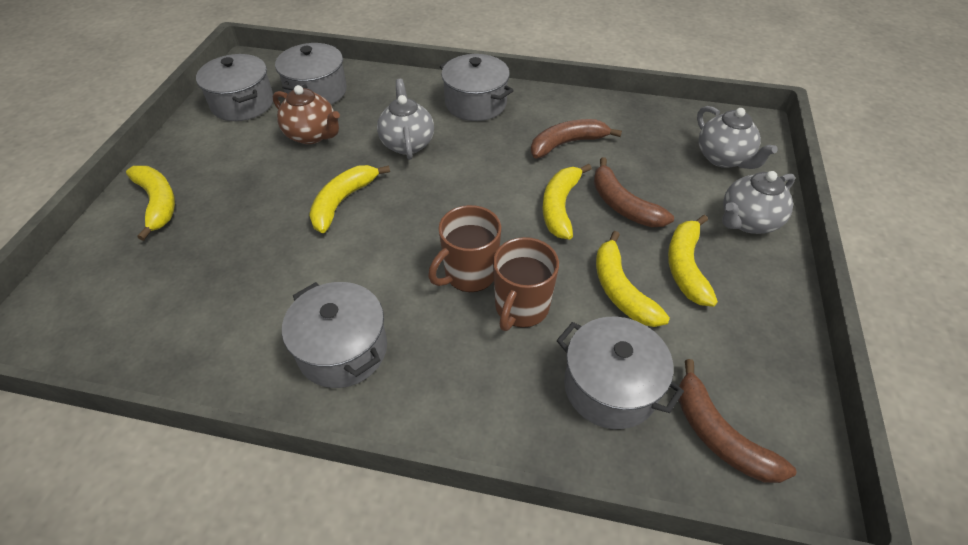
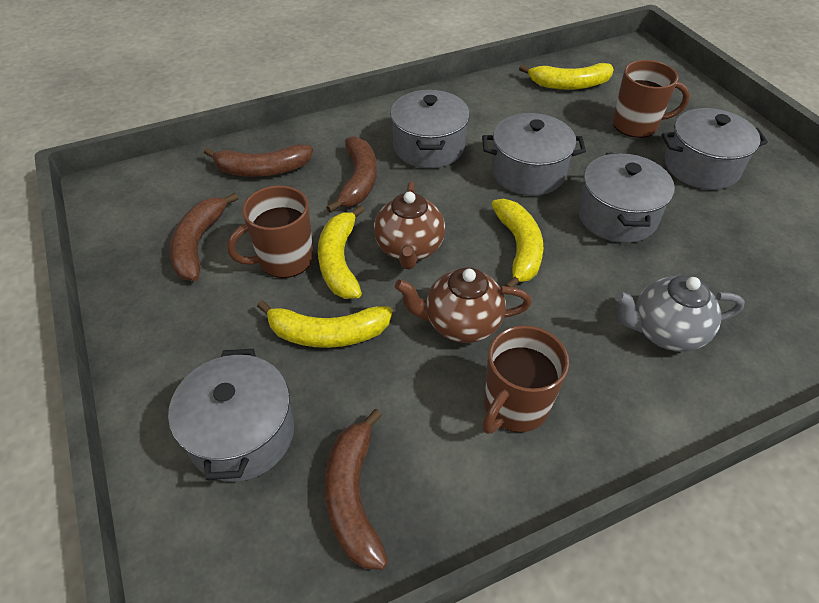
brown banana: 3 -> 4
brown mug: 2 -> 3
brown teapot: 1 -> 2
grey teapot: 3 -> 1
yellow banana: 5 -> 4

